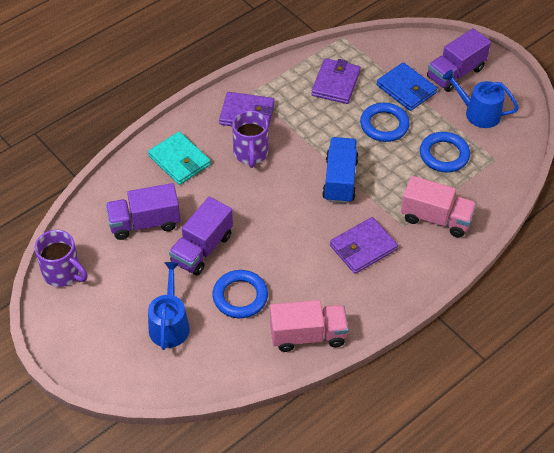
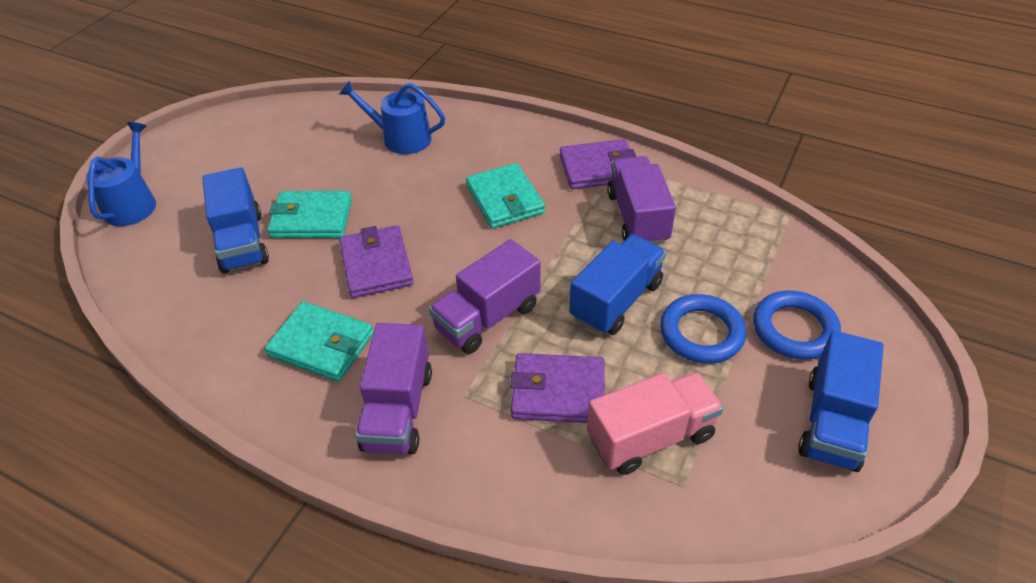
blue ring: 3 -> 2
blue truck: 1 -> 3
blue wallet: 1 -> 0
pink truck: 2 -> 1
purple mug: 2 -> 0
turquoise wallet: 1 -> 3

